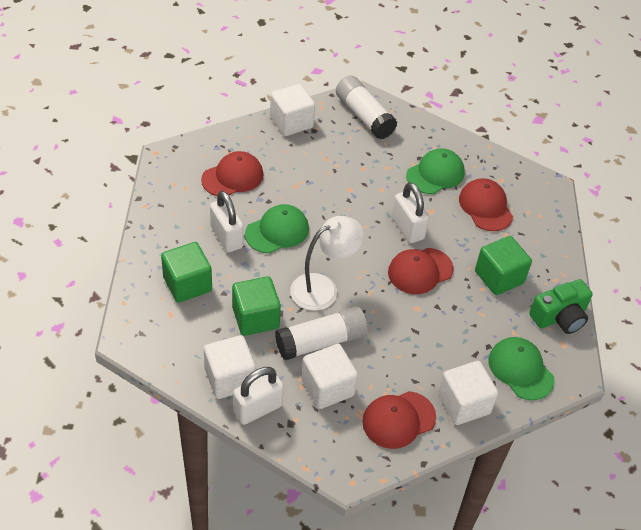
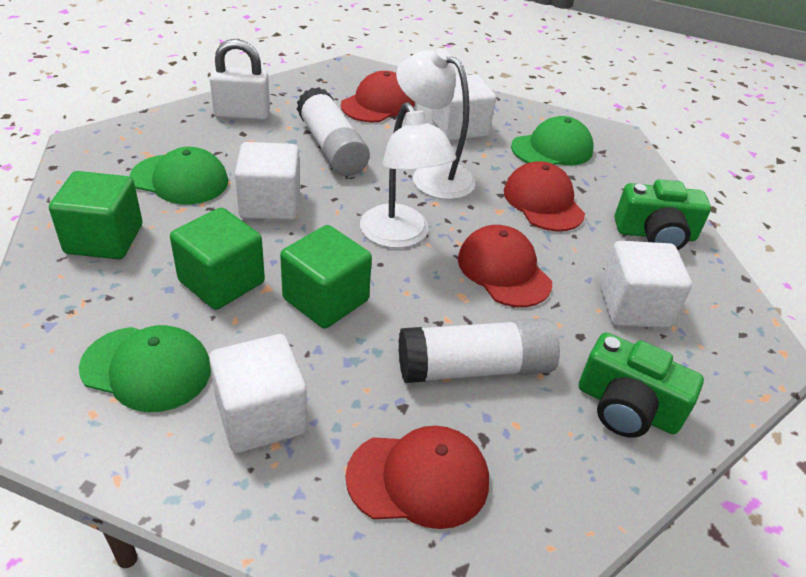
green camera: 1 -> 2
white lamp: 1 -> 2
white padlock: 3 -> 1

